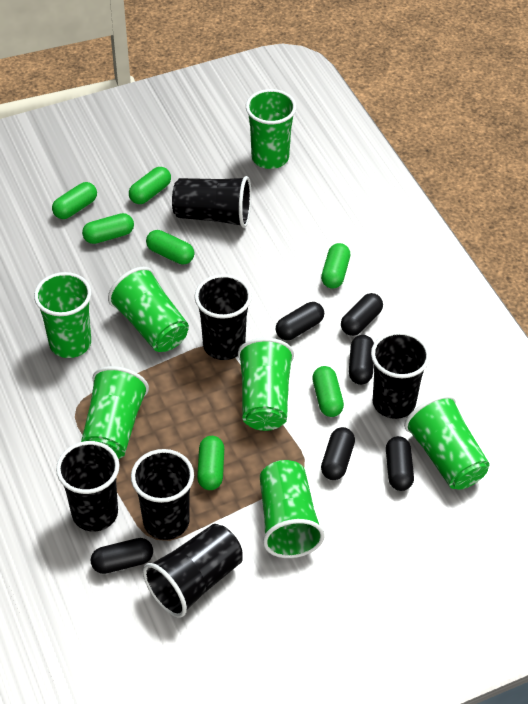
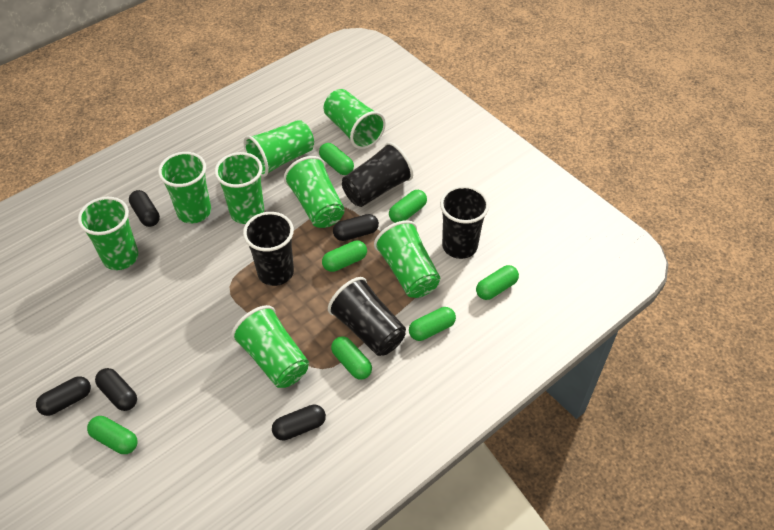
black capsule: 6 -> 5
black cup: 6 -> 4
green cup: 7 -> 8

